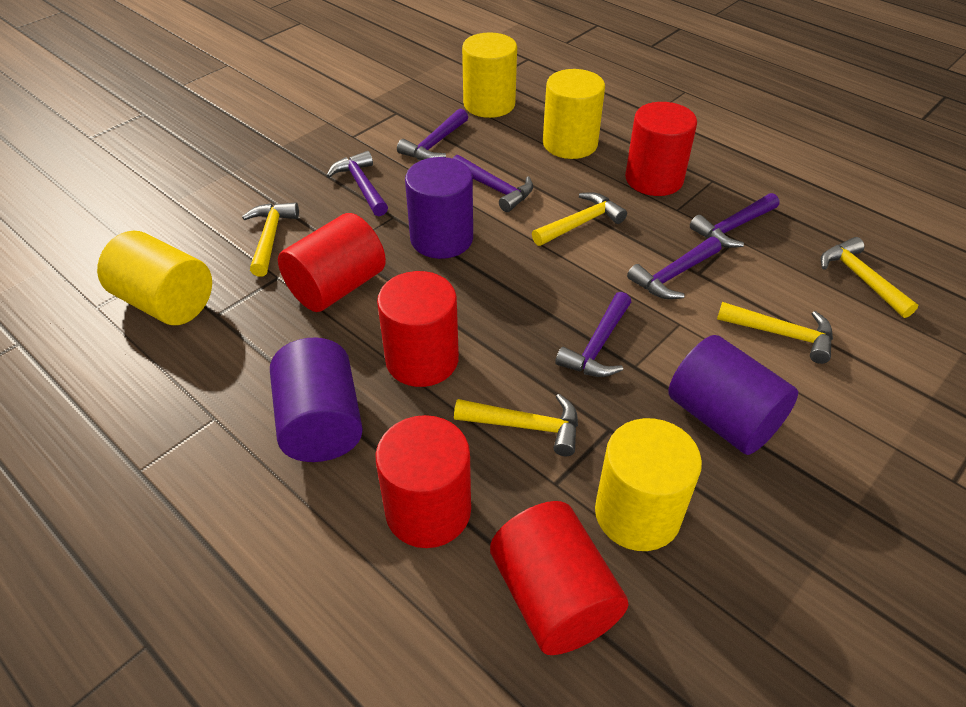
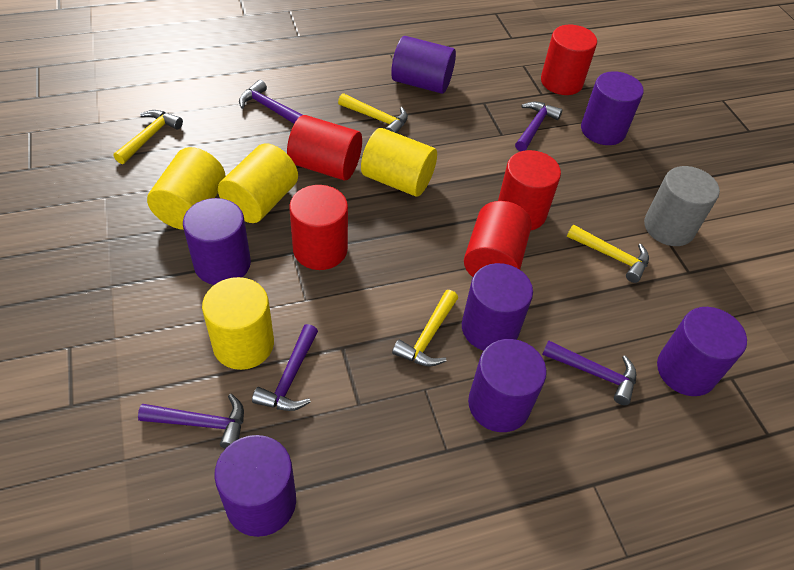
grey cylinder: 0 -> 1
purple cylinder: 3 -> 7
purple hammer: 6 -> 5
yellow hammer: 5 -> 4

